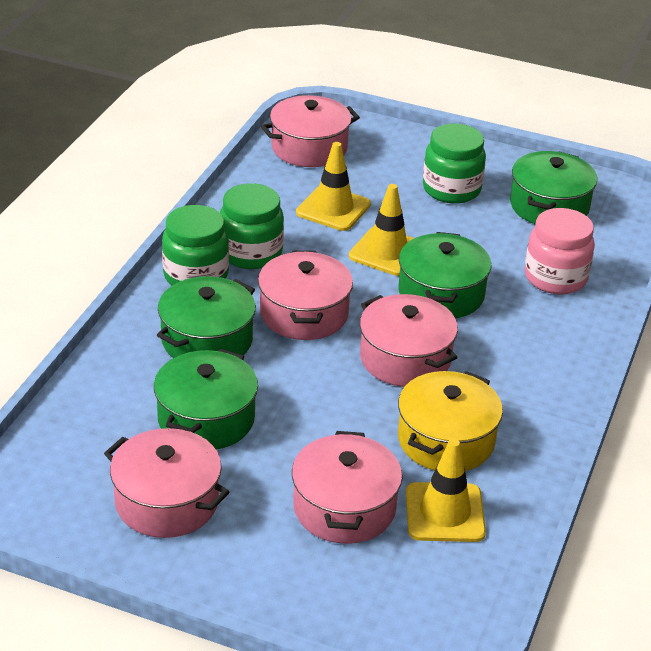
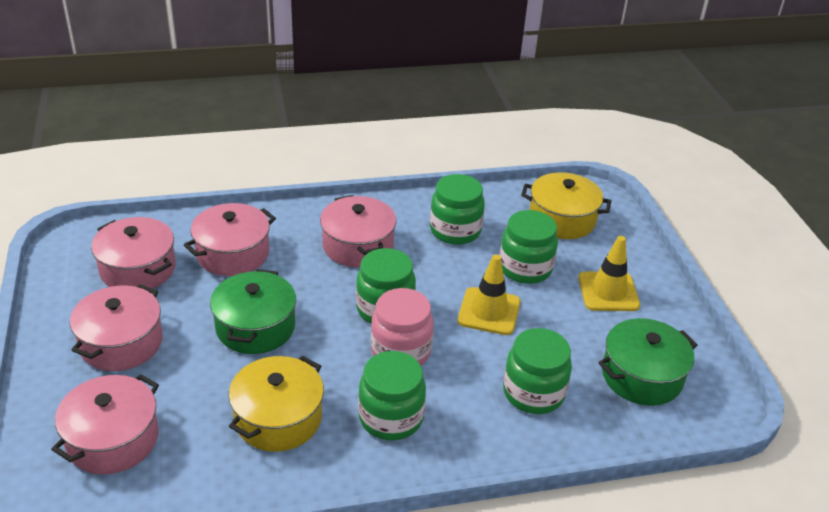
green jar: 3 -> 5
green pot: 4 -> 2
yellow pot: 1 -> 2
yellow traffic cone: 3 -> 2

